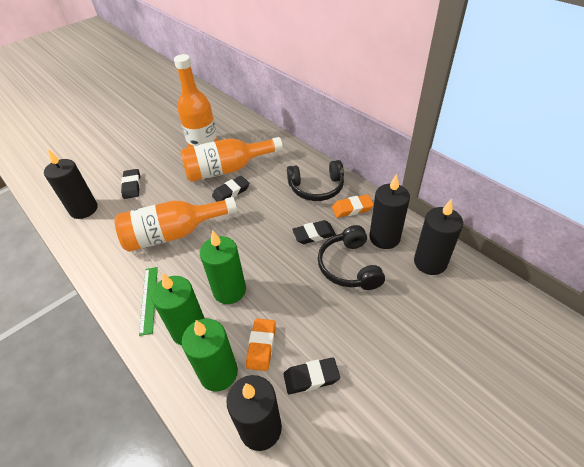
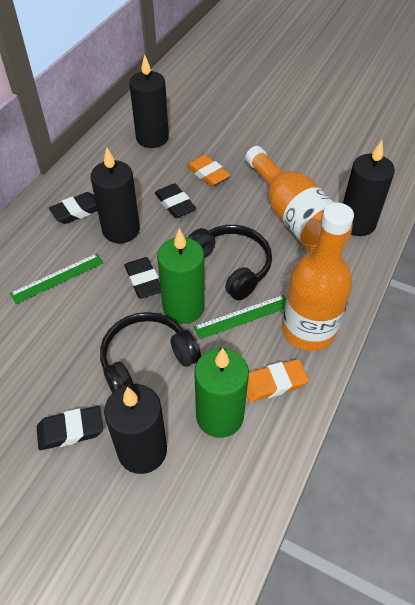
green candle: 3 -> 2
green ruler: 1 -> 2
orange bottle: 3 -> 2

